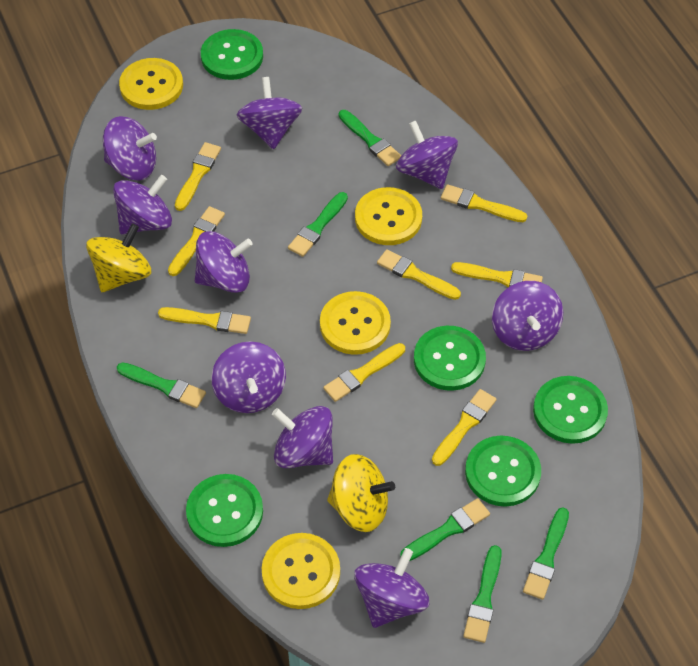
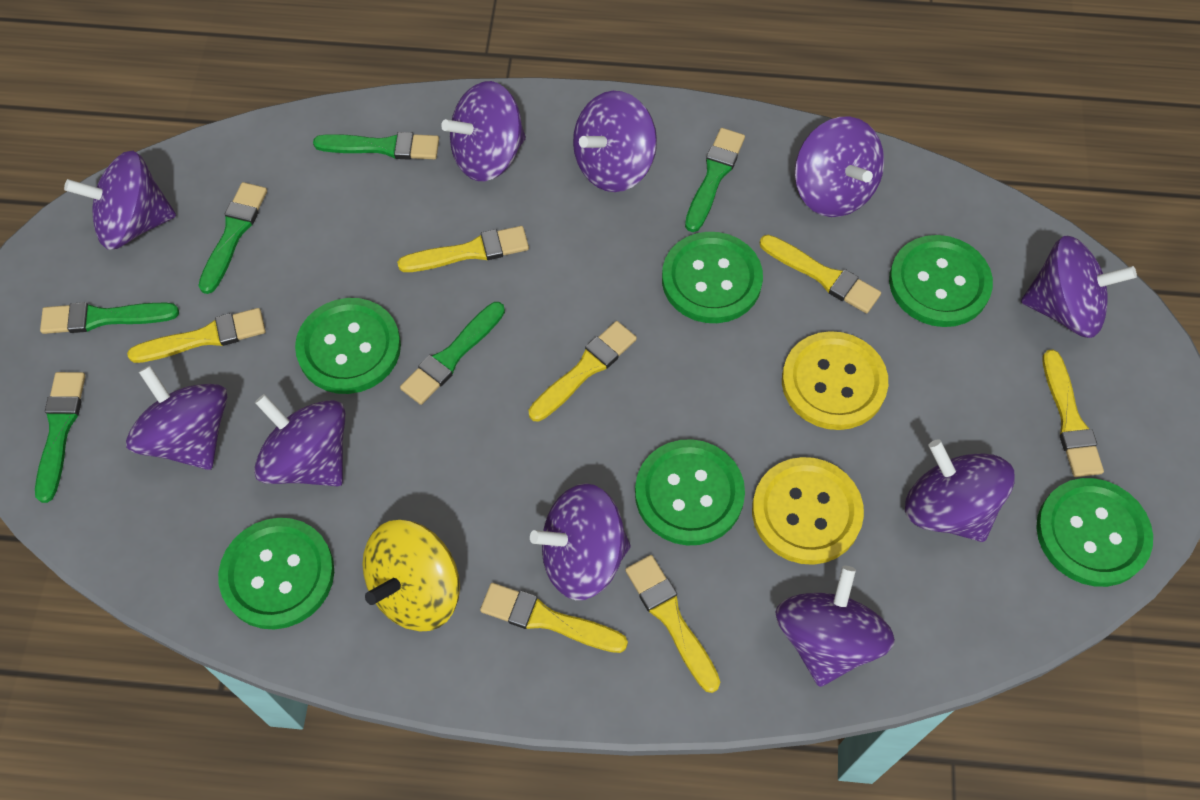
green button: 5 -> 6
purple spinning top: 9 -> 10
yellow brush: 8 -> 7
yellow button: 4 -> 2
yellow spinning top: 2 -> 1

